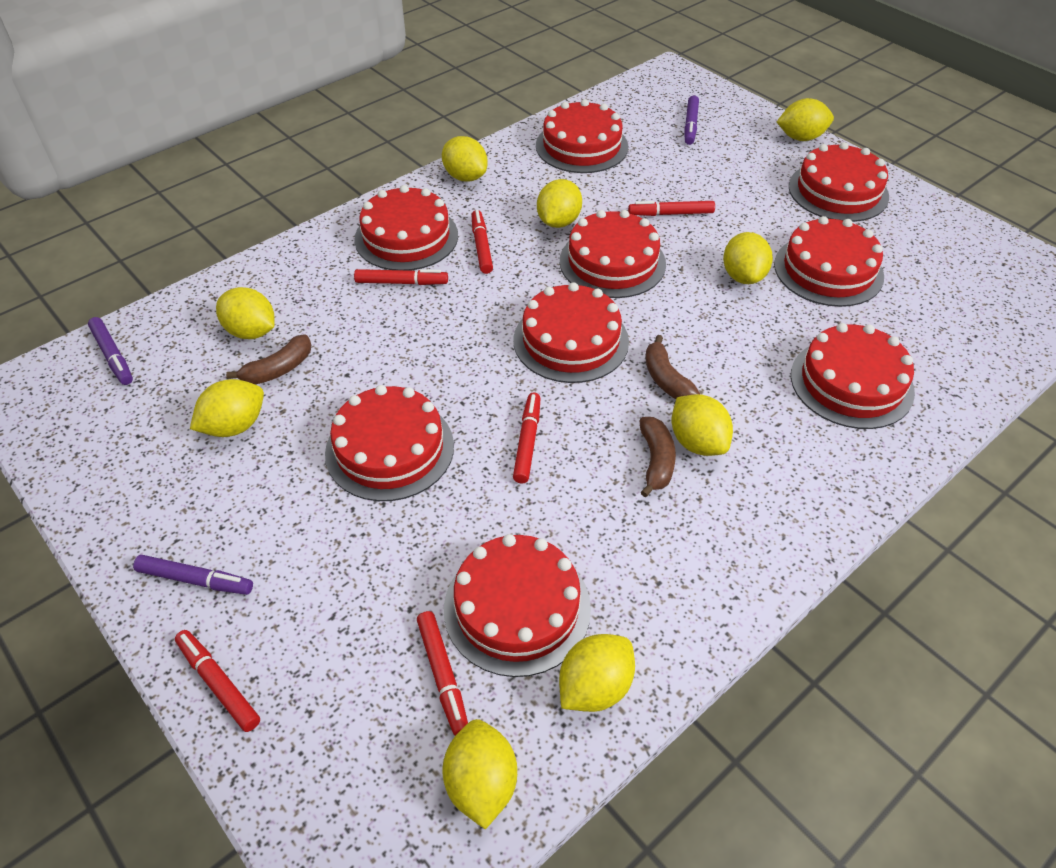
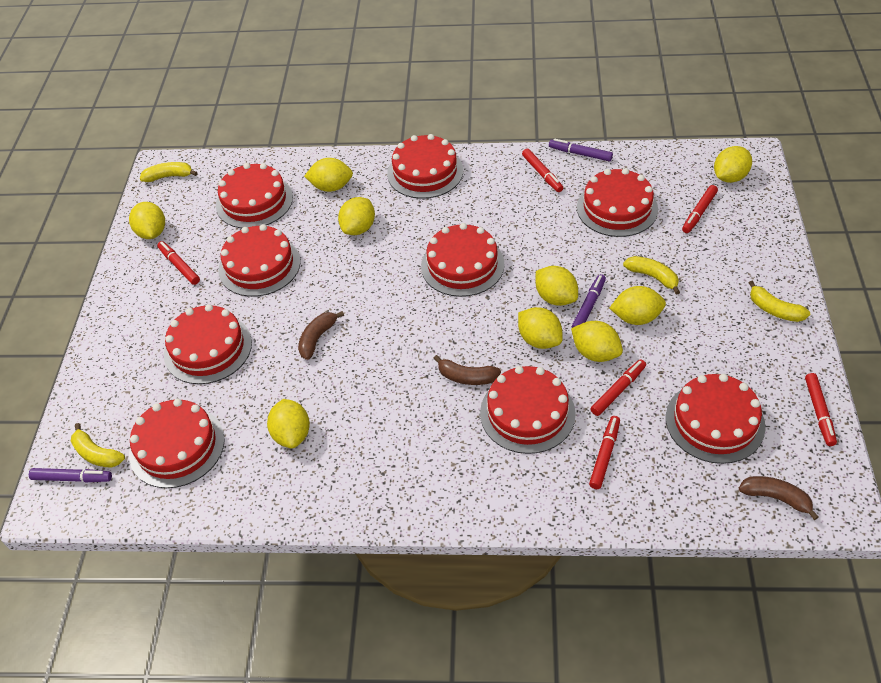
yellow banana: 0 -> 4

